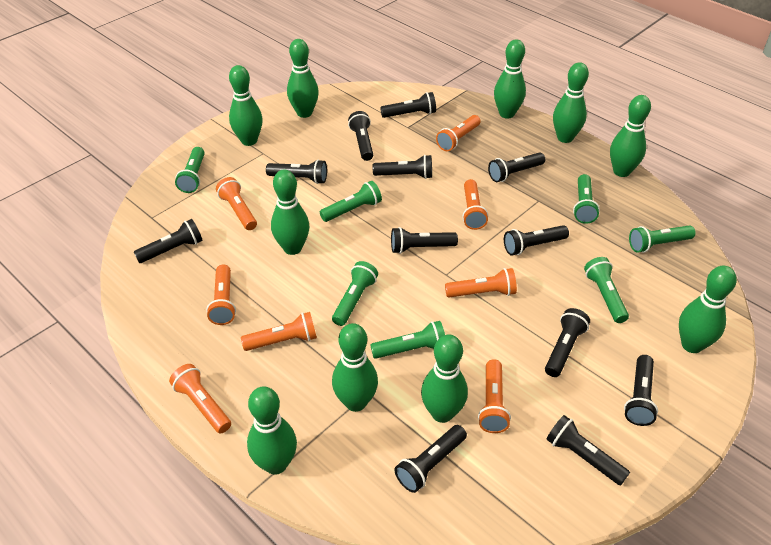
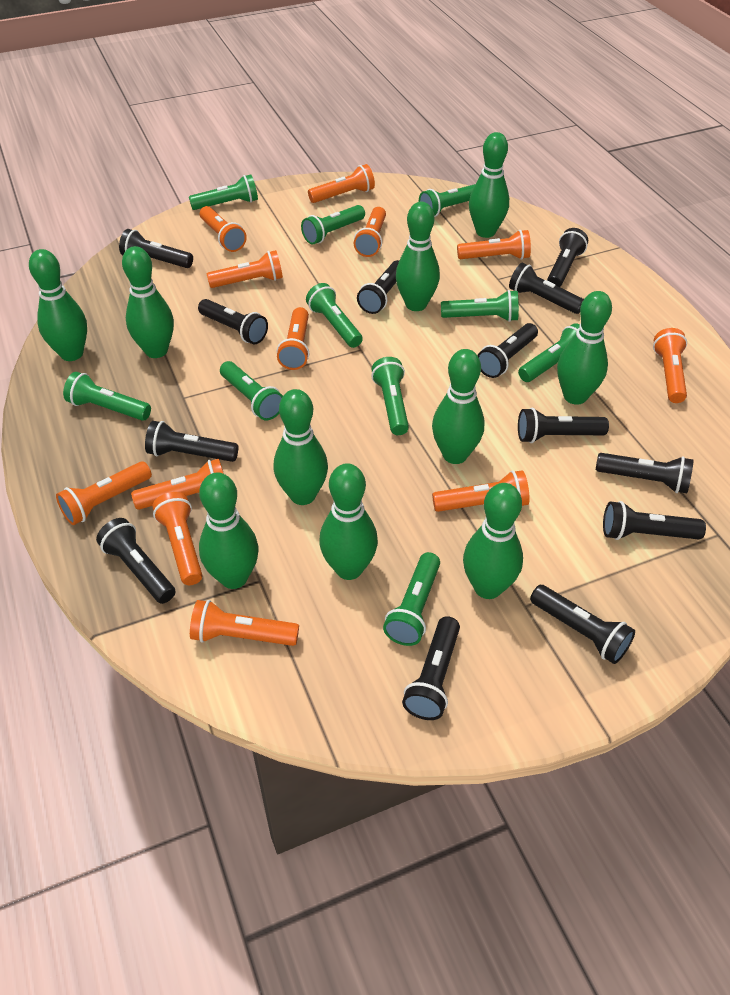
black flashlight: 12 -> 13
green flashlight: 7 -> 10
orange flashlight: 8 -> 12

